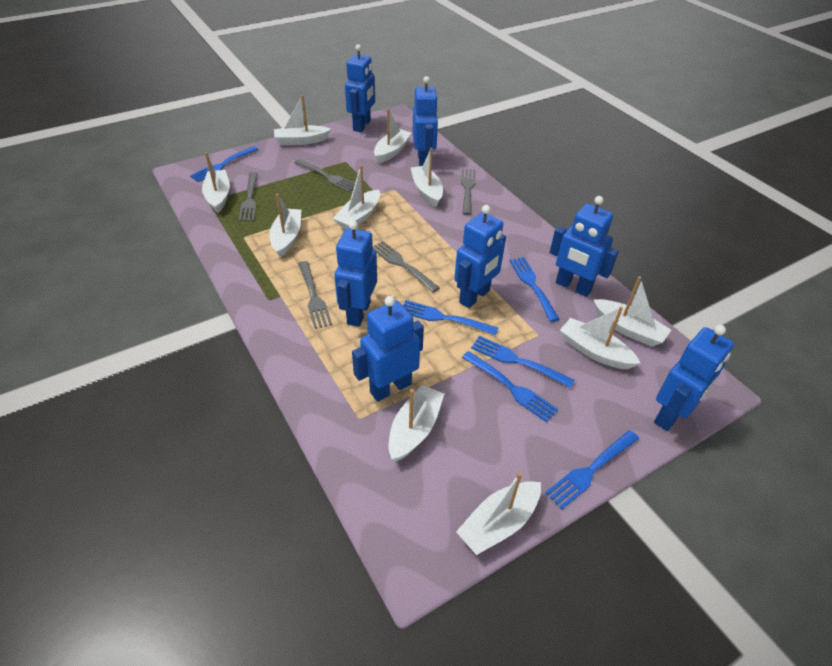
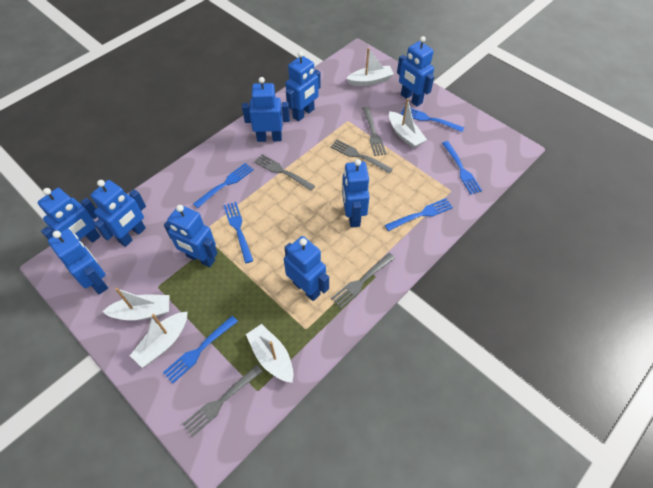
blue robot: 7 -> 9
white boat: 10 -> 5

